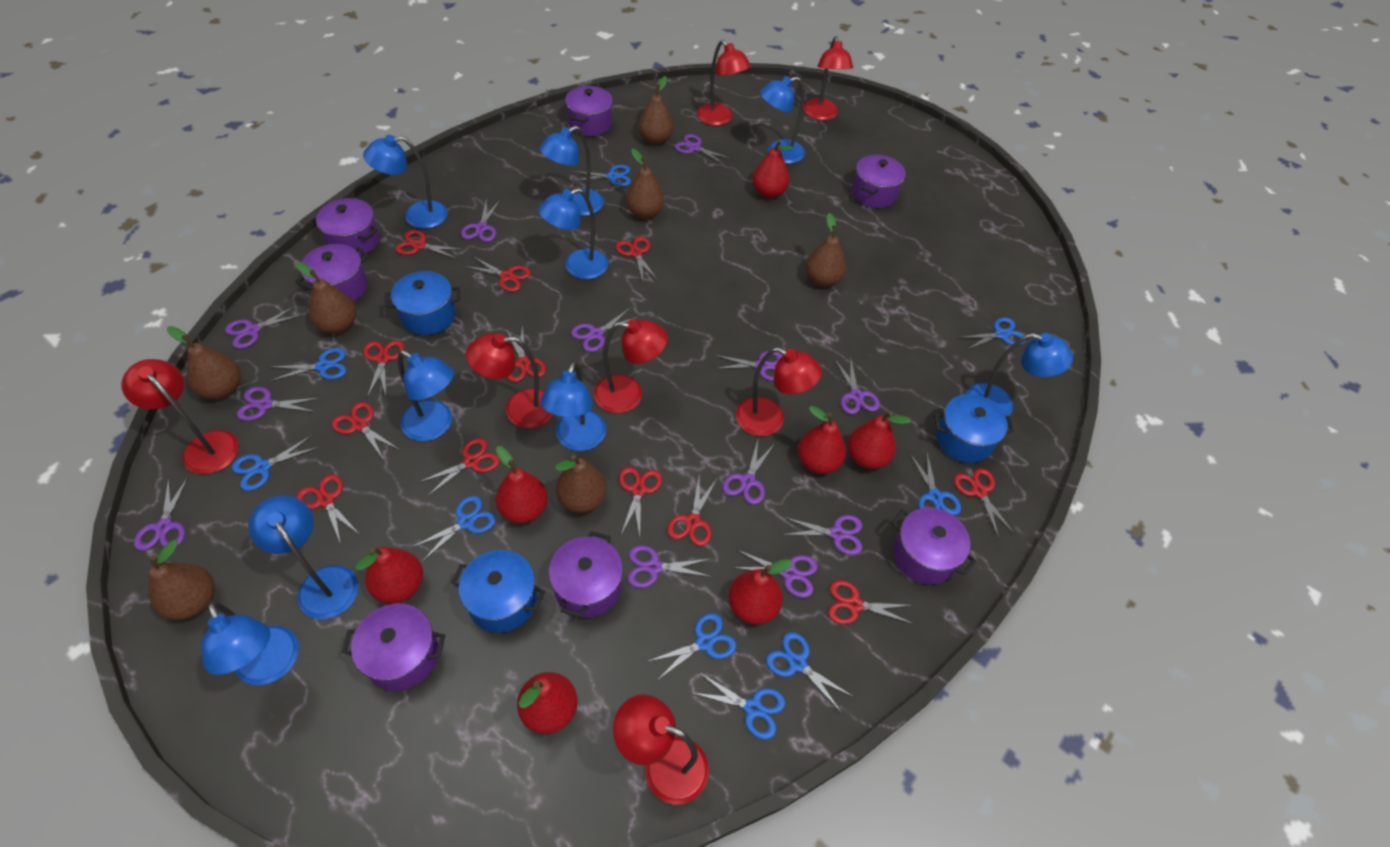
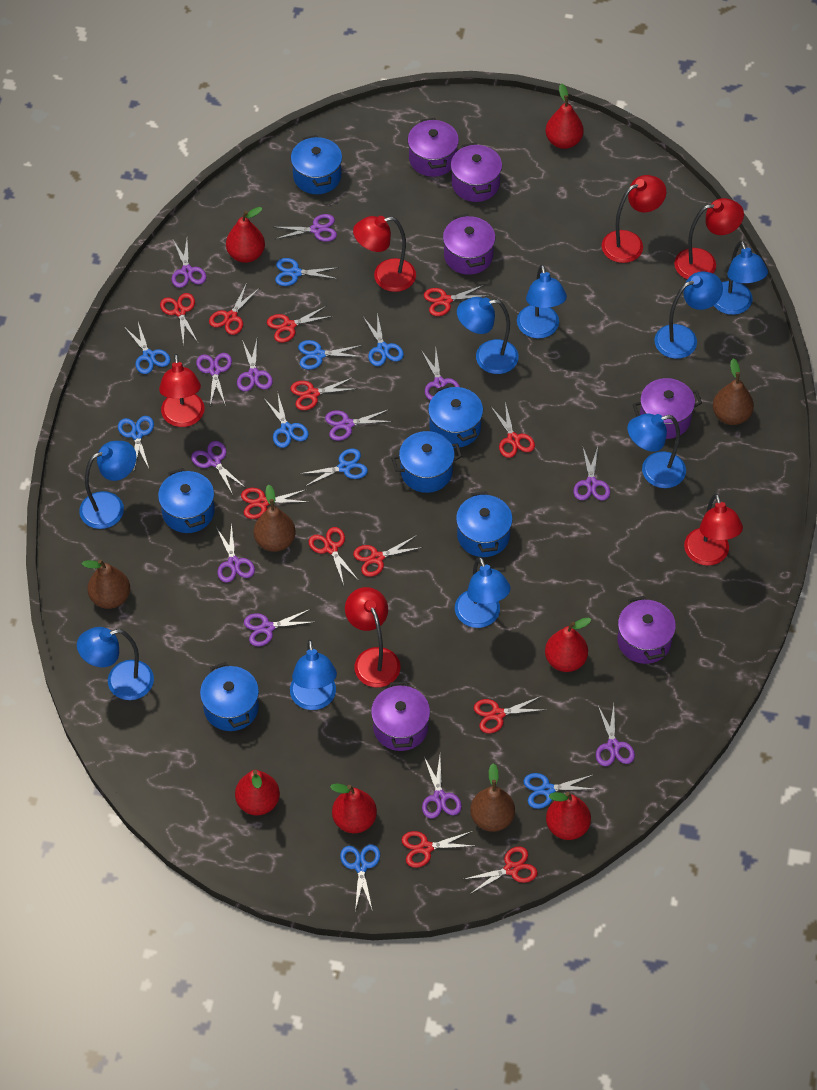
blue pot: 3 -> 6
brown pear: 7 -> 4
purple pot: 7 -> 6
red lamp: 7 -> 6
red pear: 7 -> 6

